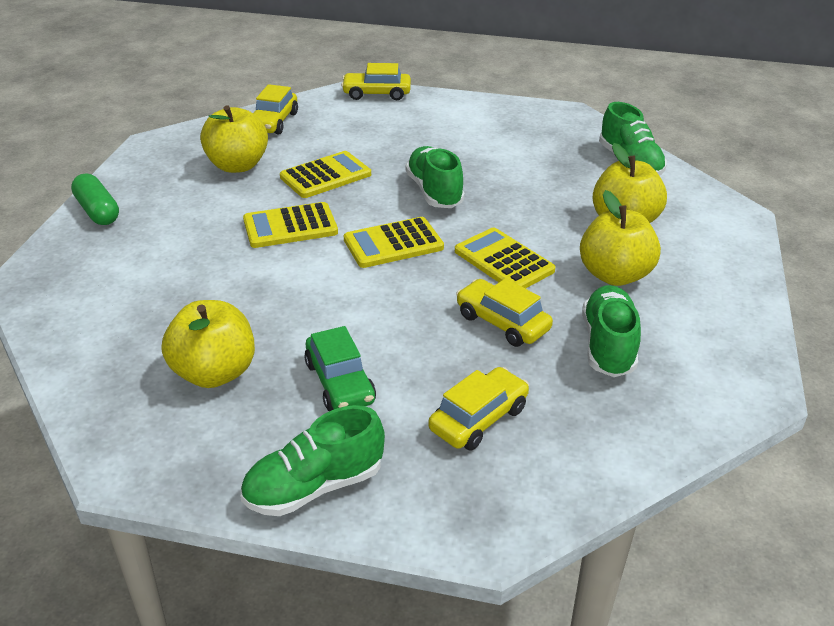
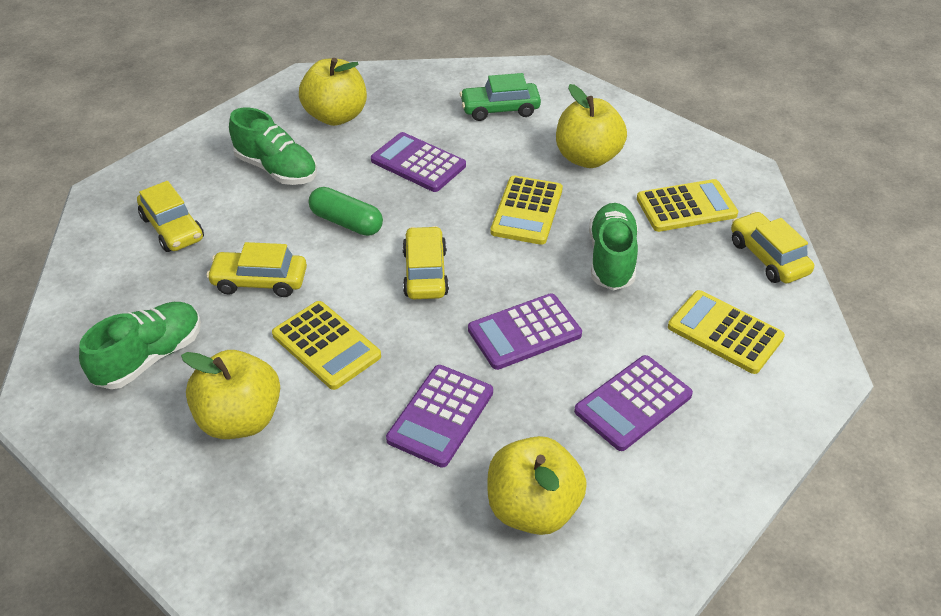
green shoe: 4 -> 3
purple calculator: 0 -> 4

